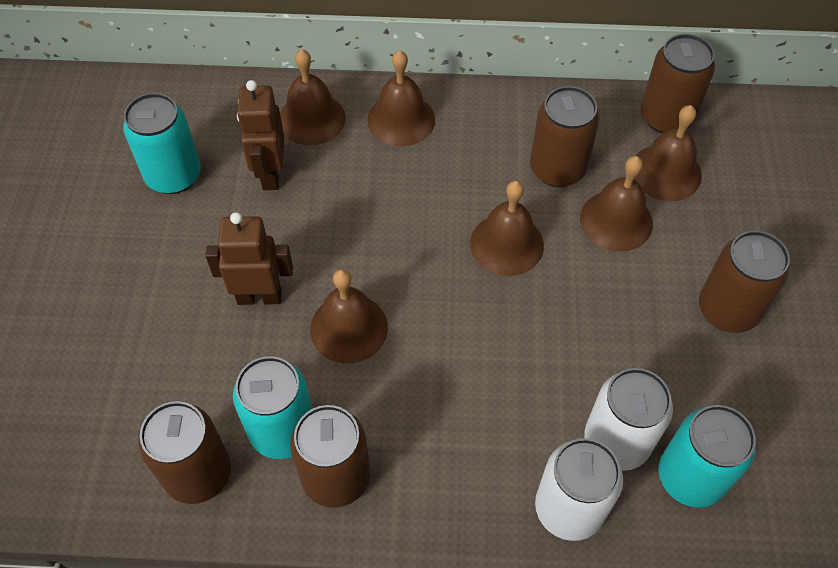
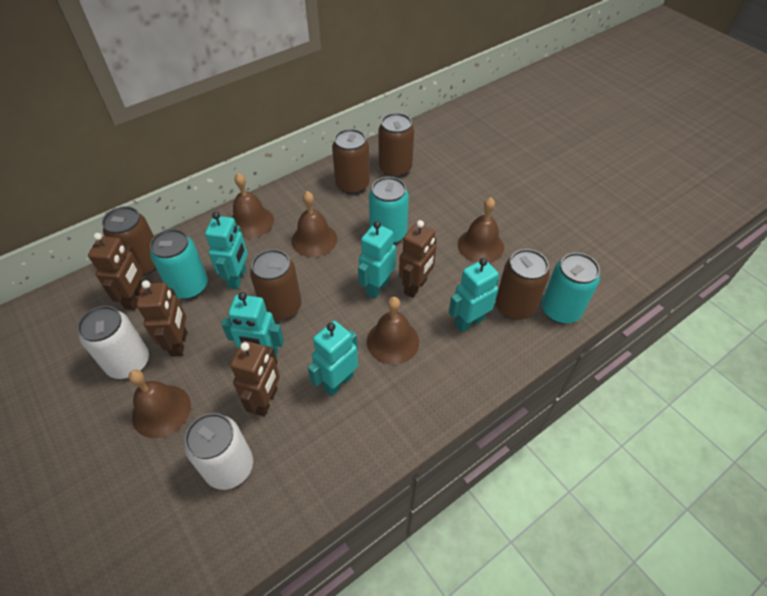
brown bell: 6 -> 5
brown robot: 2 -> 4
turquoise robot: 0 -> 5

